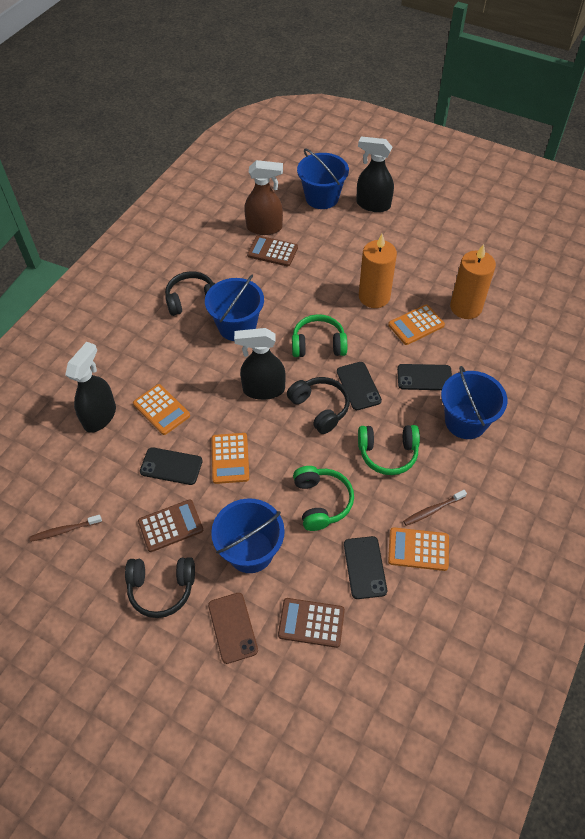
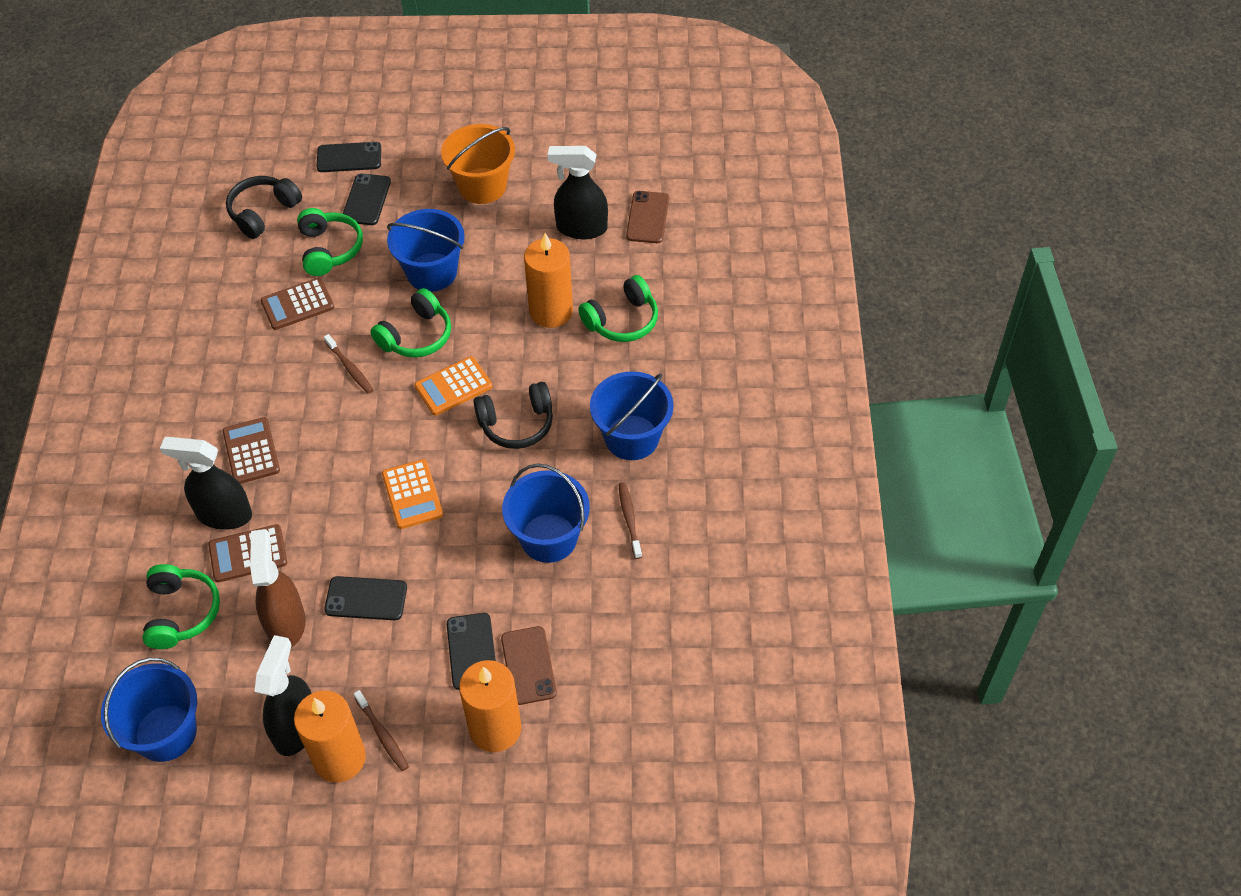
black headphones: 3 -> 2
brown phone: 1 -> 2
brown toothbrush: 2 -> 3
green headphones: 3 -> 4
orange bucket: 0 -> 1
orange calculator: 4 -> 2
orange candle: 2 -> 3

